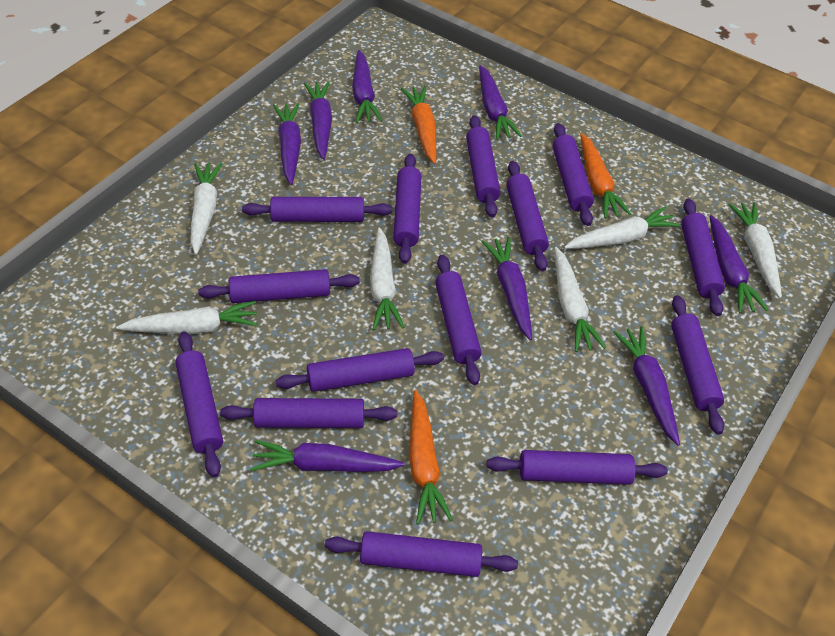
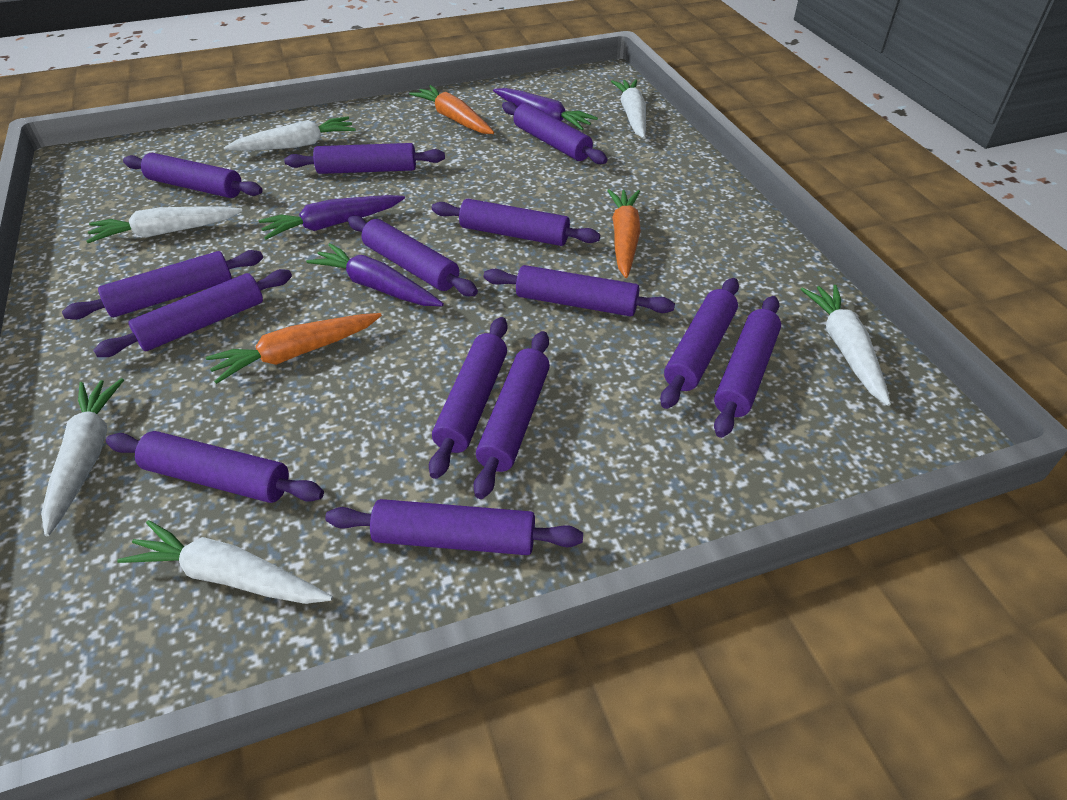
purple carrot: 8 -> 3

